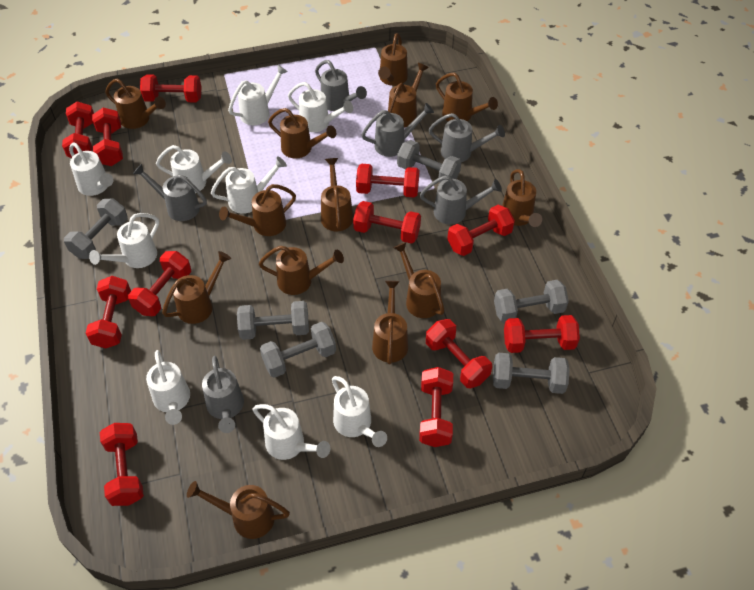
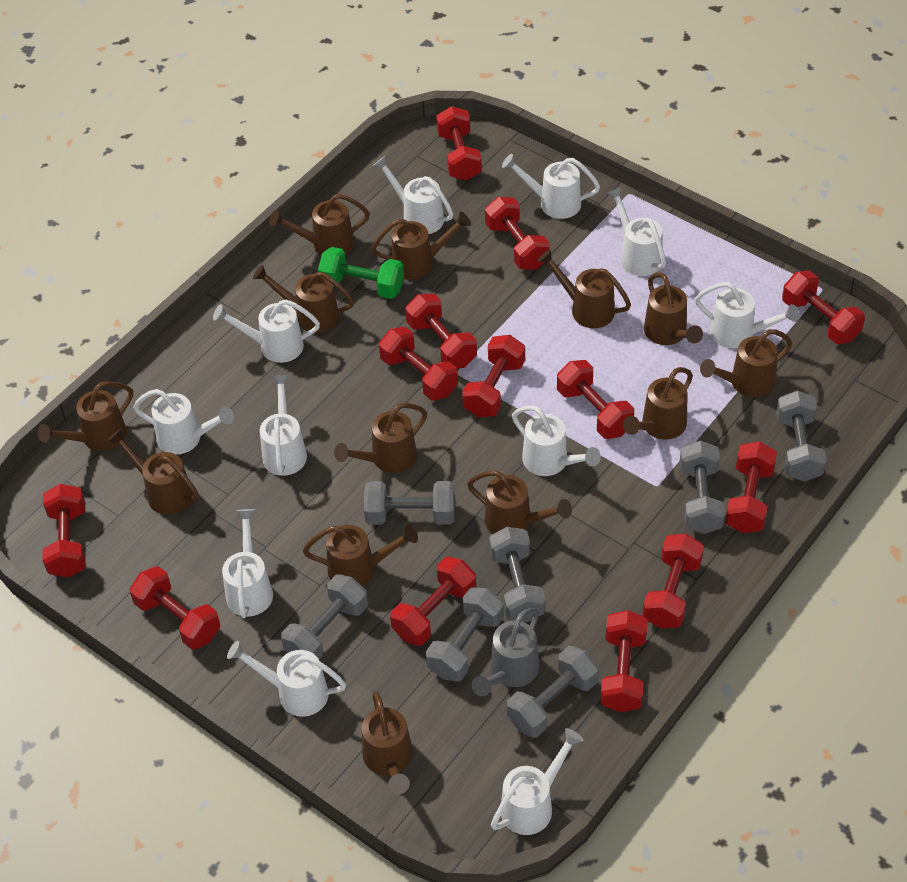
green dumbbell: 0 -> 1
grey dumbbell: 6 -> 7
grey watering can: 6 -> 1
red dumbbell: 12 -> 13
white watering can: 9 -> 11

